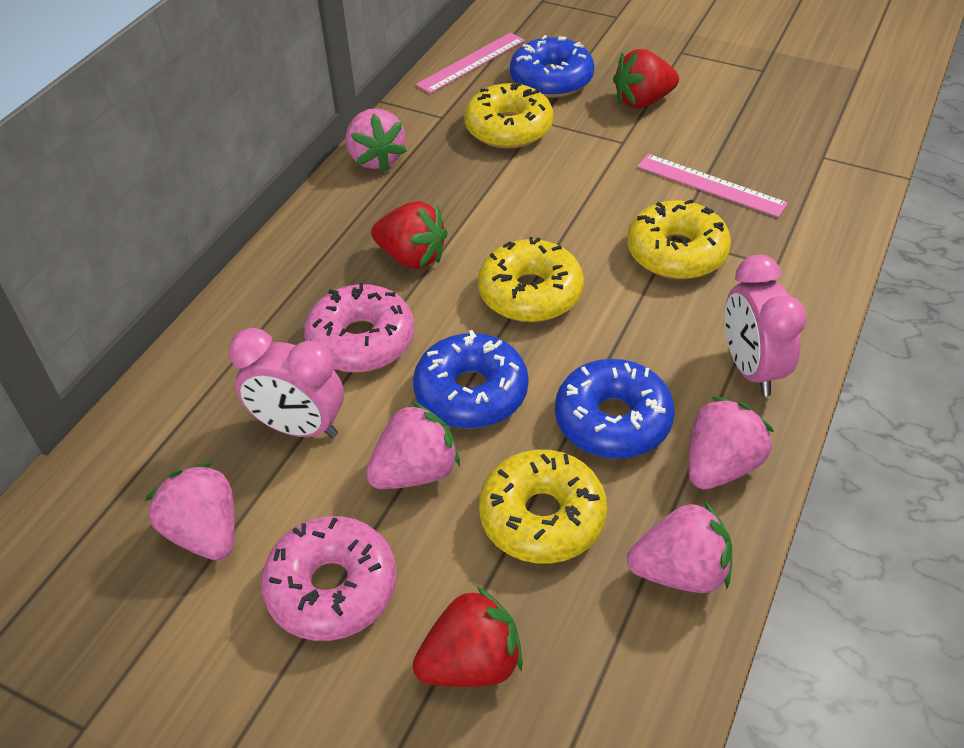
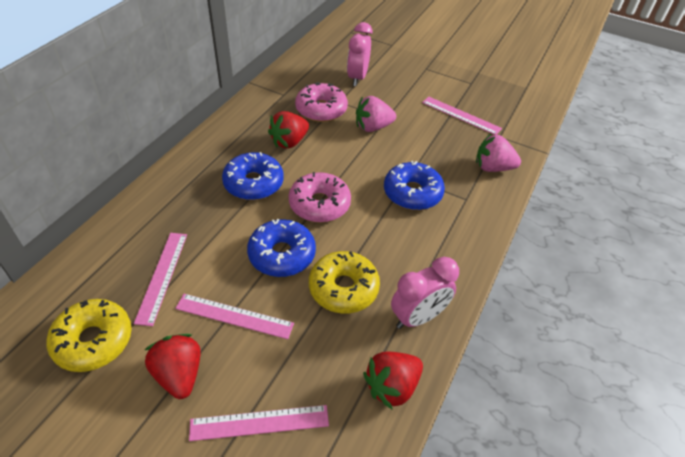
pink ruler: 2 -> 4
pink strawberry: 5 -> 2
yellow donut: 4 -> 2

